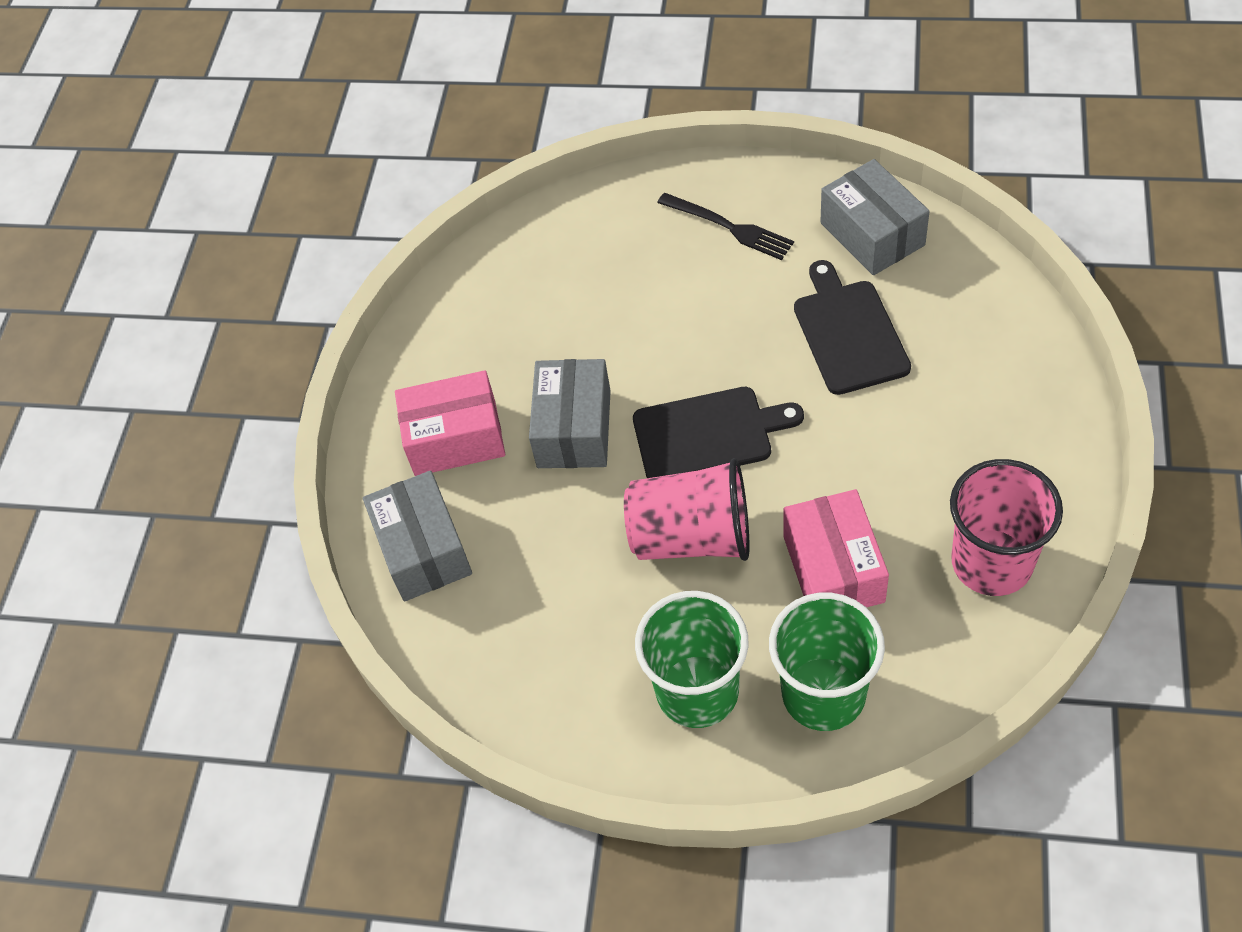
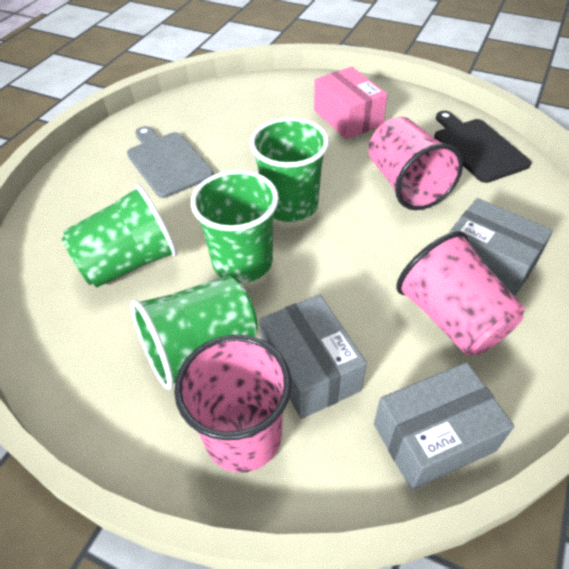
black cutting board: 2 -> 1
black fork: 1 -> 0
green cup: 2 -> 4
grey cutting board: 0 -> 1
pink box: 2 -> 1
pink cup: 2 -> 3

